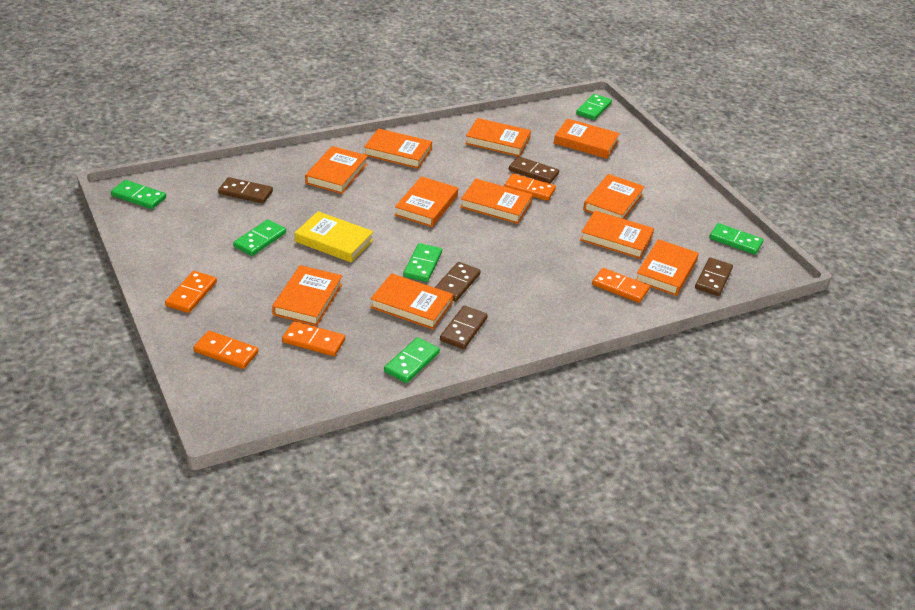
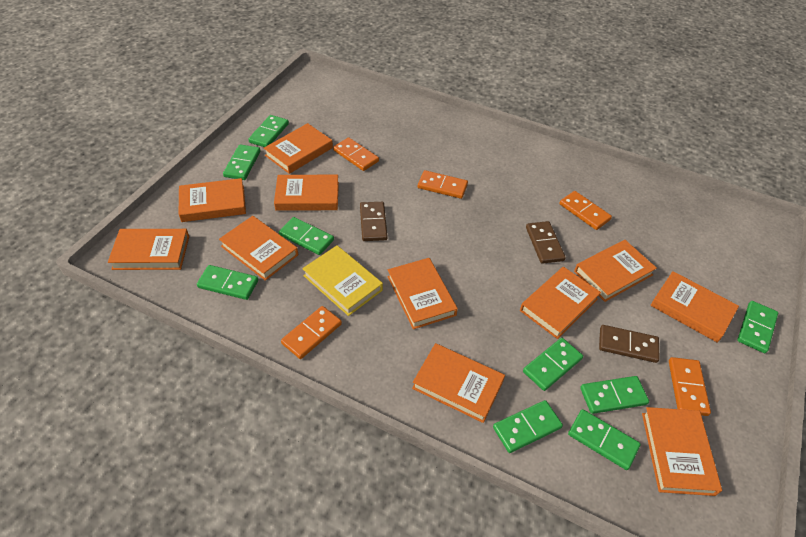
brown domino: 5 -> 3
green domino: 6 -> 9

